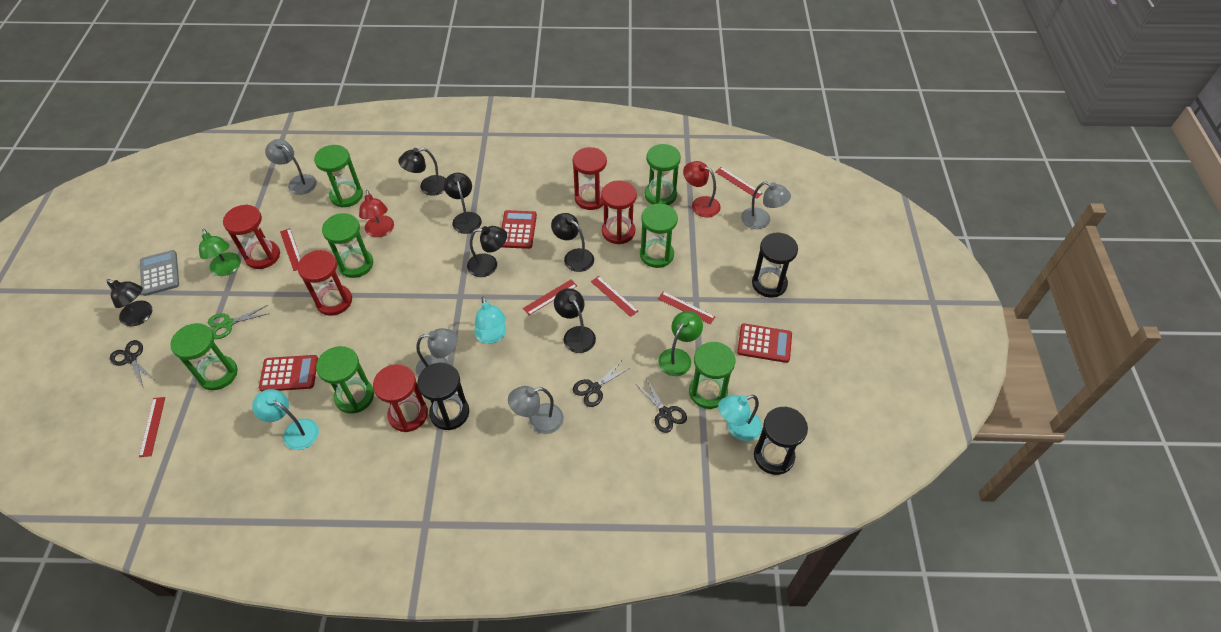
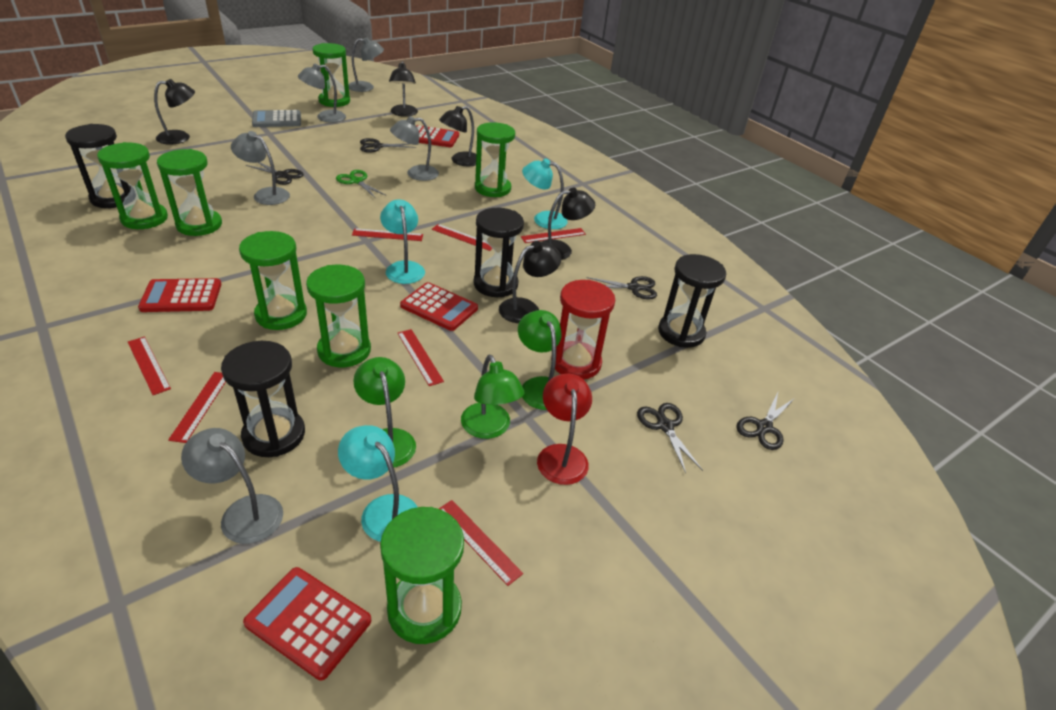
black hourglass: 3 -> 4
black lamp: 6 -> 5
black scissors: 3 -> 5
green lamp: 2 -> 3
grey lamp: 4 -> 5
red calculator: 3 -> 4
red hourglass: 5 -> 1
red lamp: 2 -> 1
red ruler: 6 -> 7

